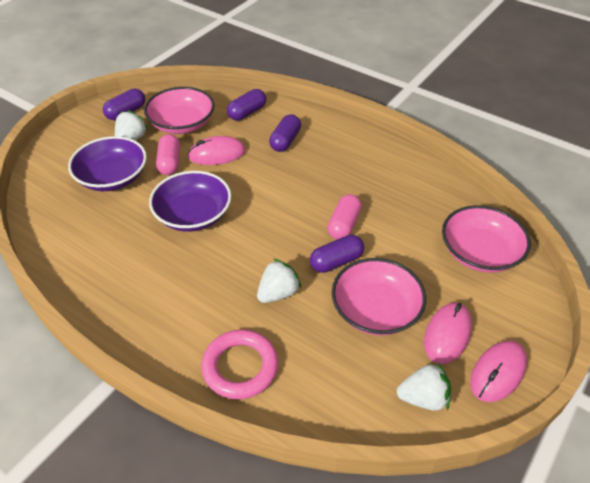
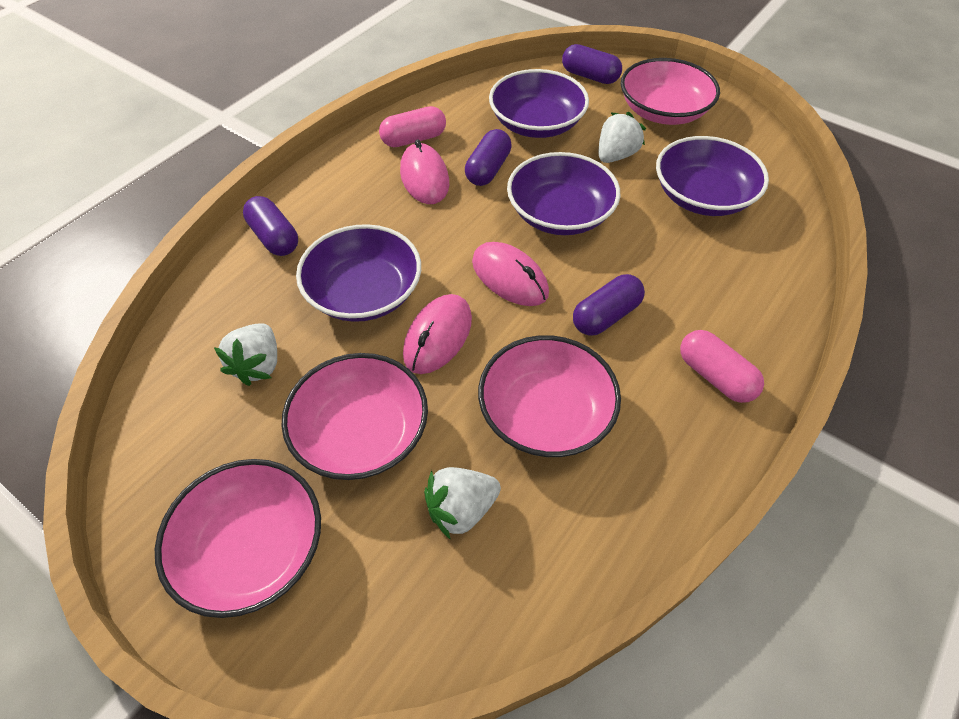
pink bowl: 3 -> 4
pink ring: 1 -> 0
purple bowl: 2 -> 4

